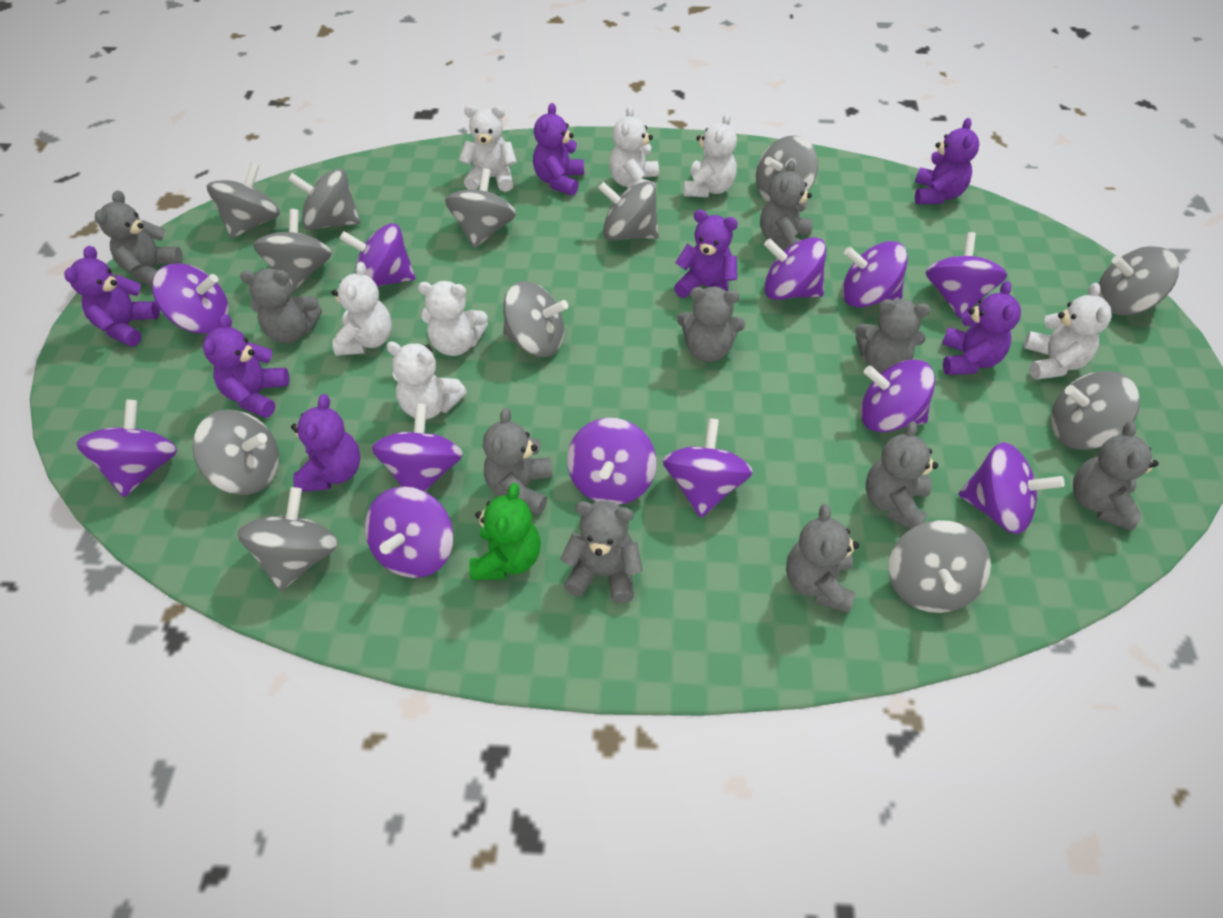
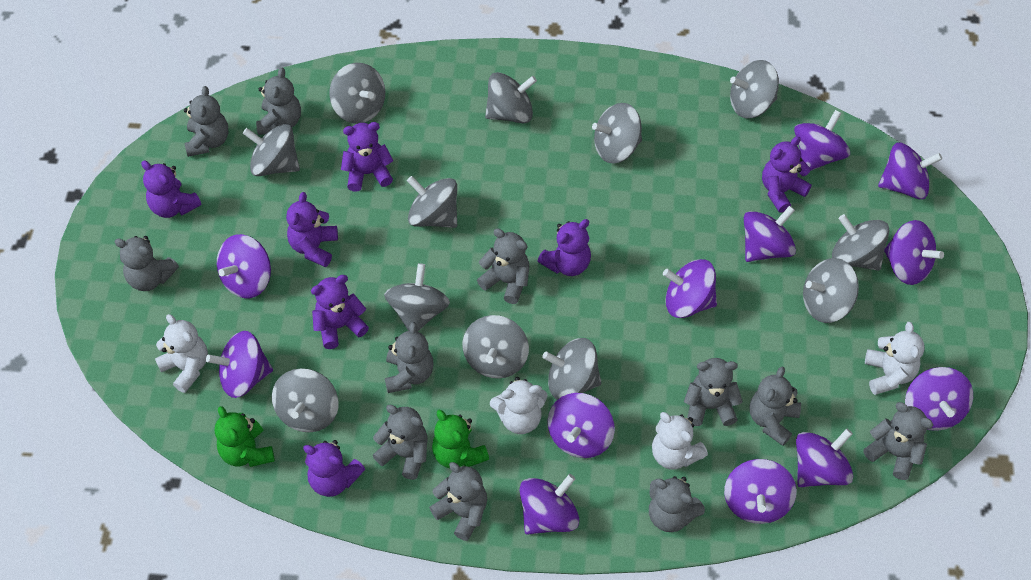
green teddy bear: 1 -> 2
grey teddy bear: 10 -> 11
white teddy bear: 7 -> 4

